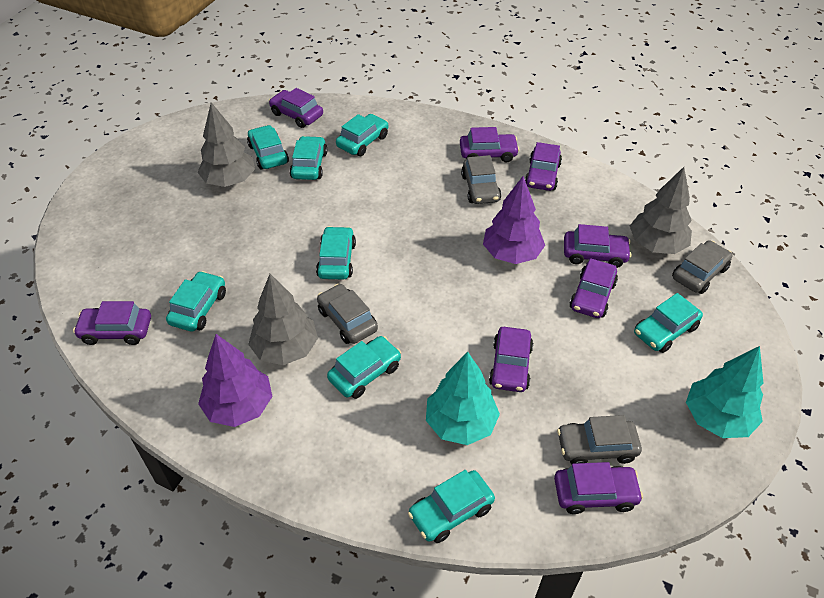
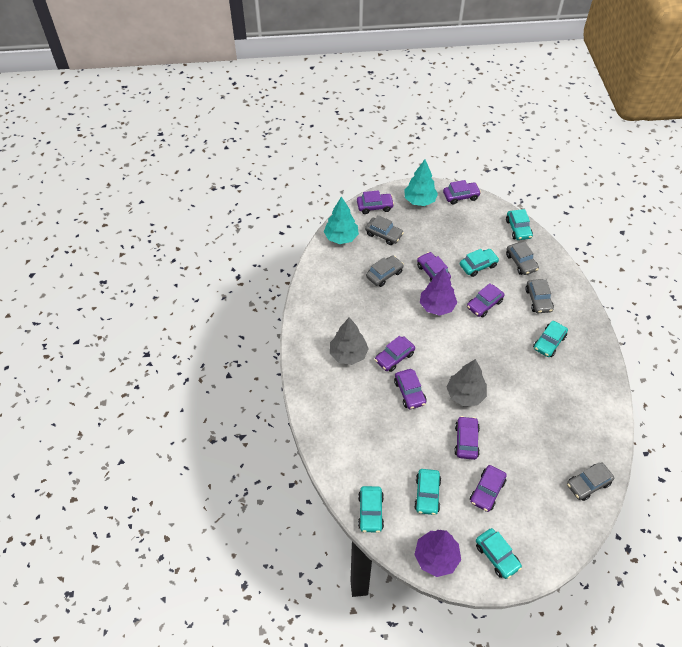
grey car: 4 -> 5
grey tree: 3 -> 2
turquoise car: 8 -> 6

